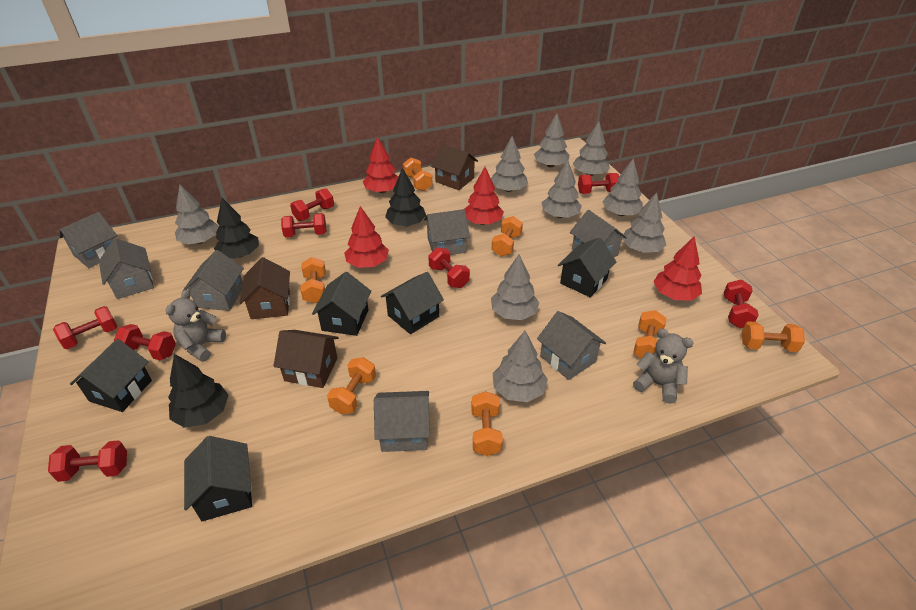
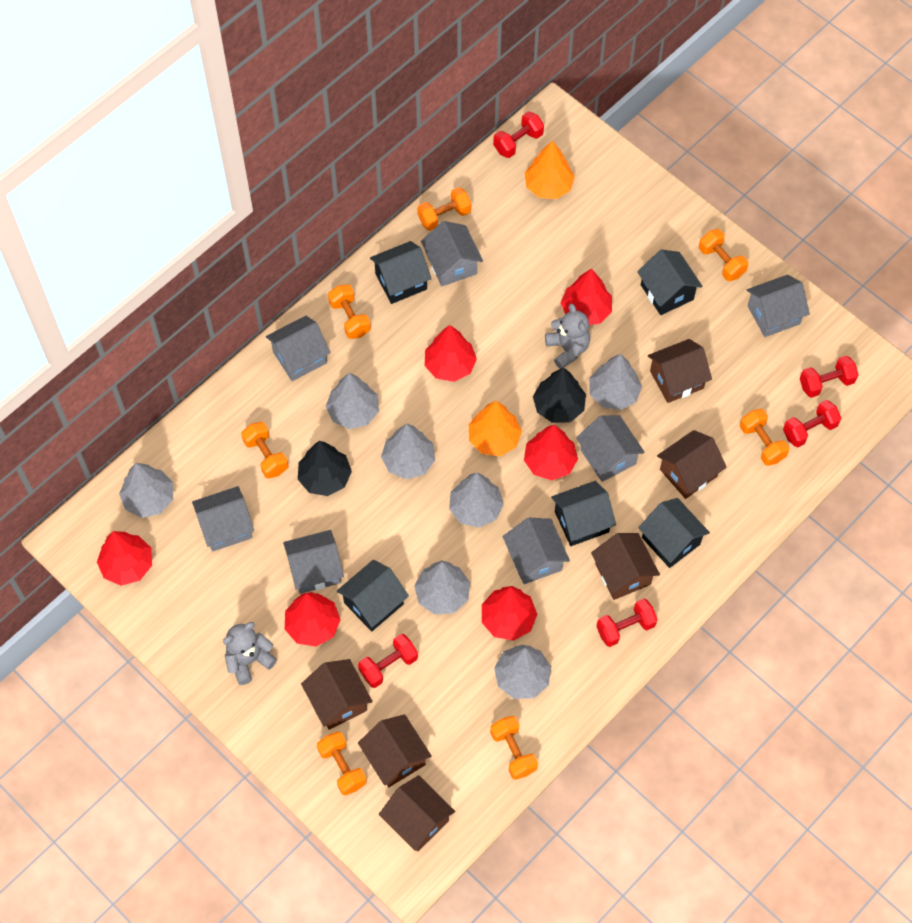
black tree: 3 -> 2
brown house: 3 -> 6
grey tree: 9 -> 7
orange tree: 0 -> 2
red dumbbell: 8 -> 5
red tree: 4 -> 6

